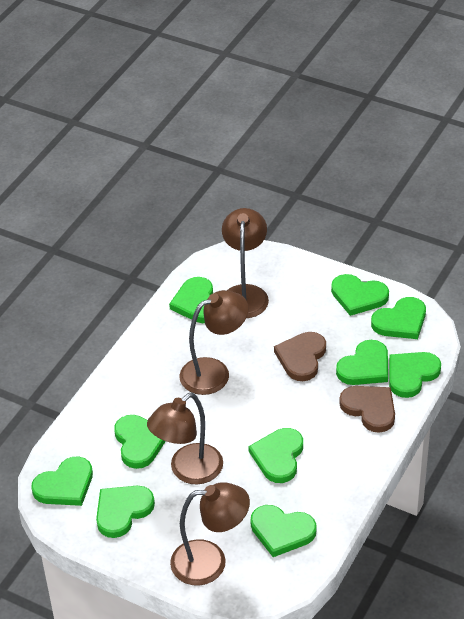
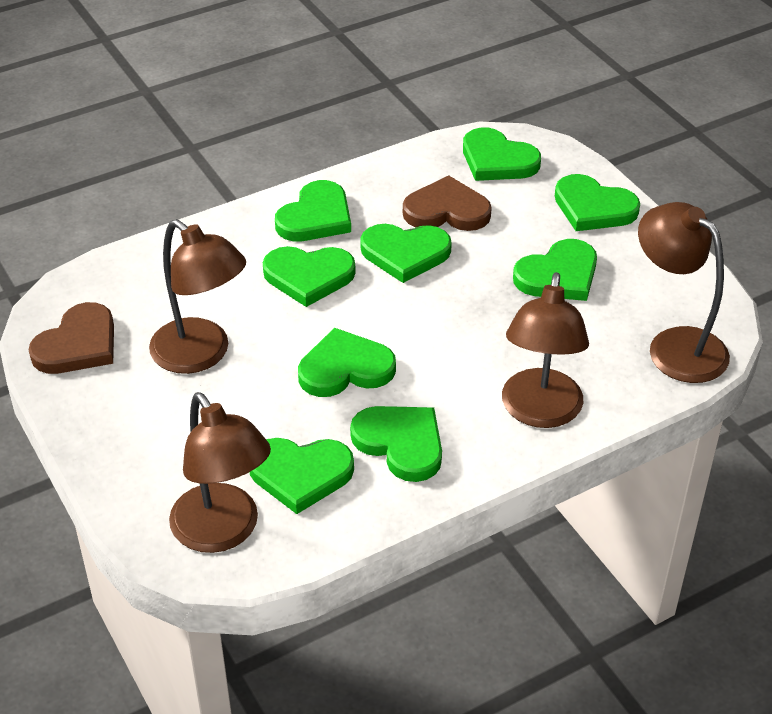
green heart: 10 -> 9

